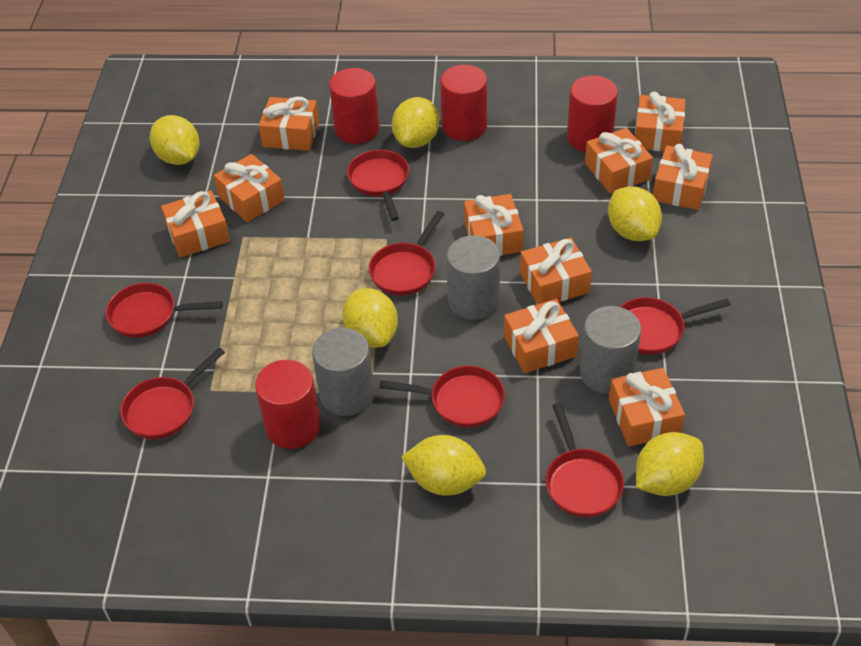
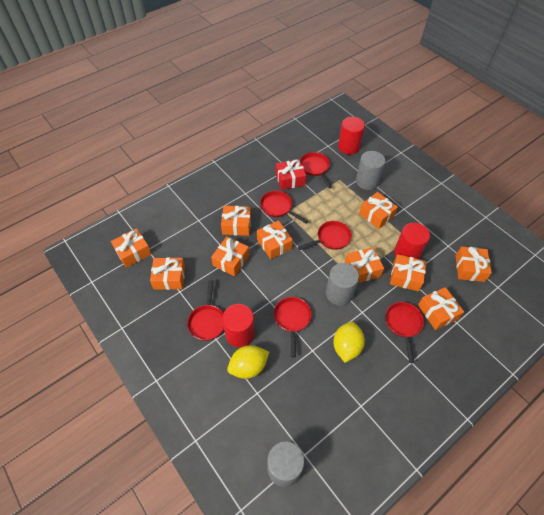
red cylinder: 4 -> 3
red gift: 0 -> 1
red pan: 7 -> 6
yellow lemon: 6 -> 2

